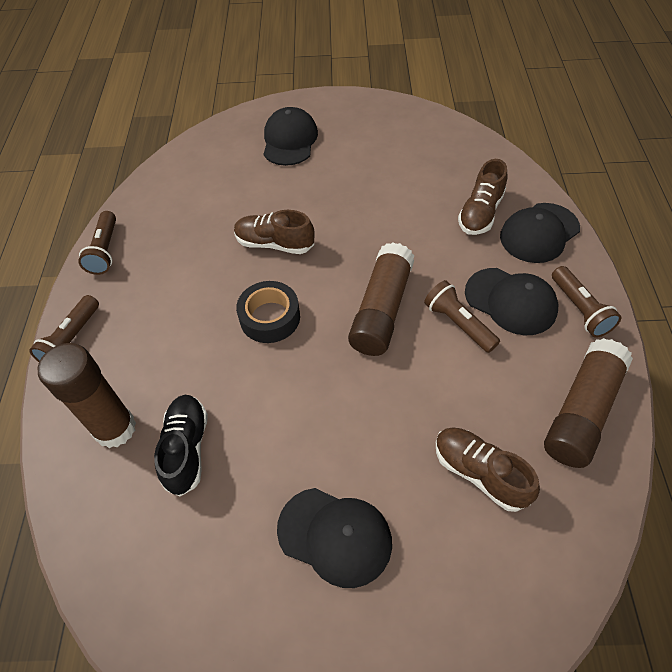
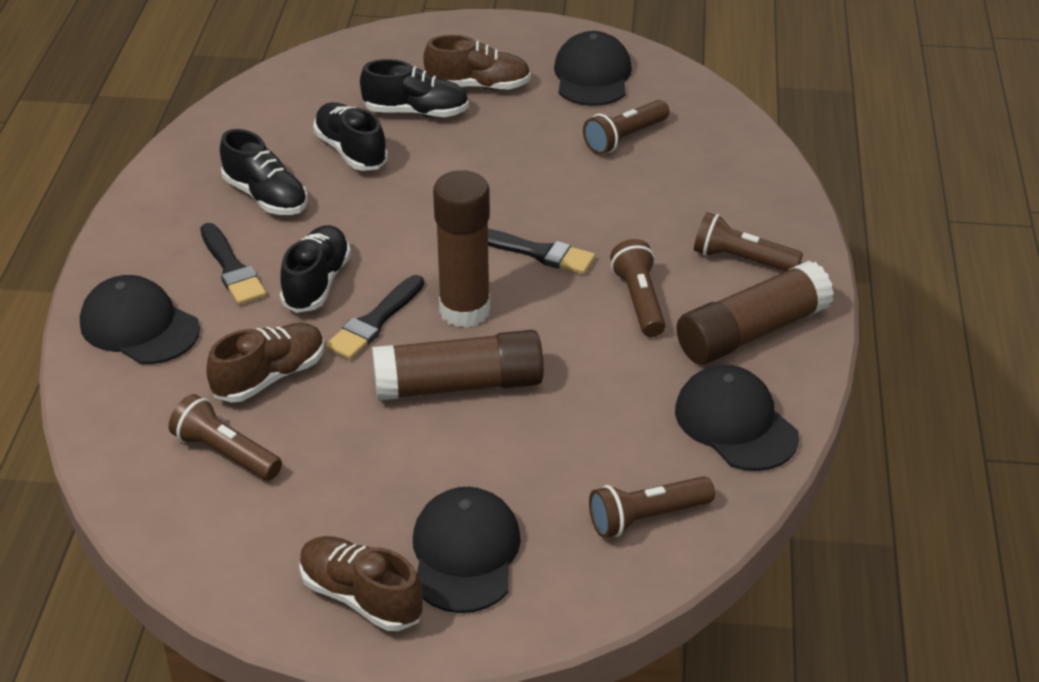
black brush: 0 -> 3
black shoe: 1 -> 4
black tape: 1 -> 0
brown flashlight: 4 -> 5

